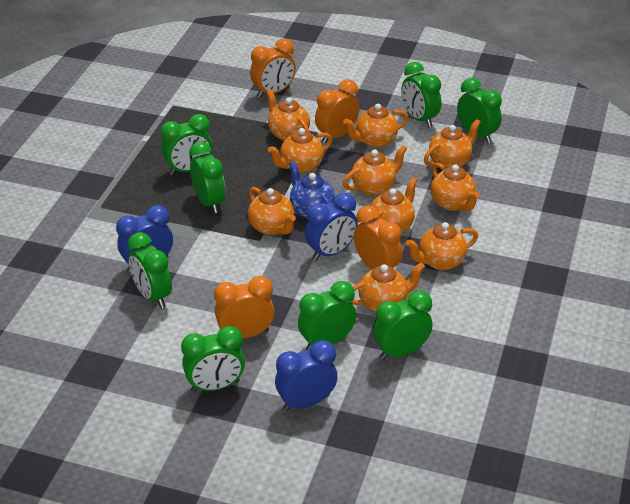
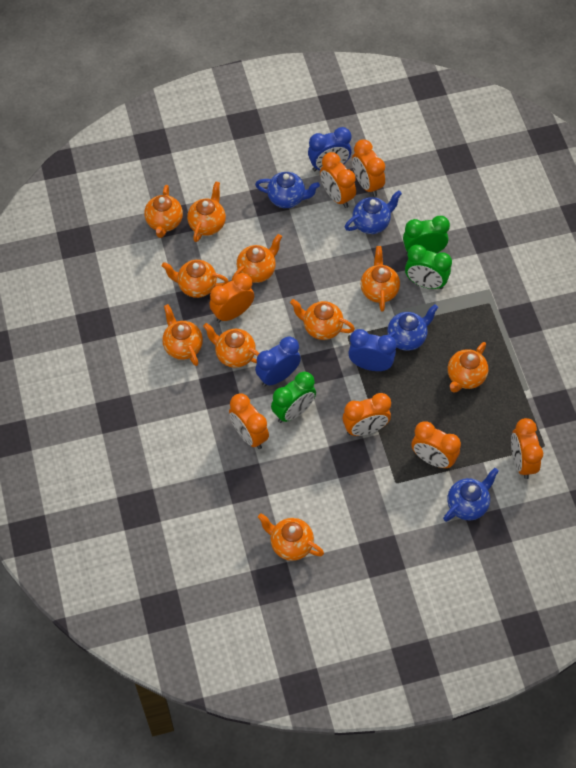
blue teapot: 1 -> 4
green clock: 8 -> 3
orange clock: 4 -> 7

